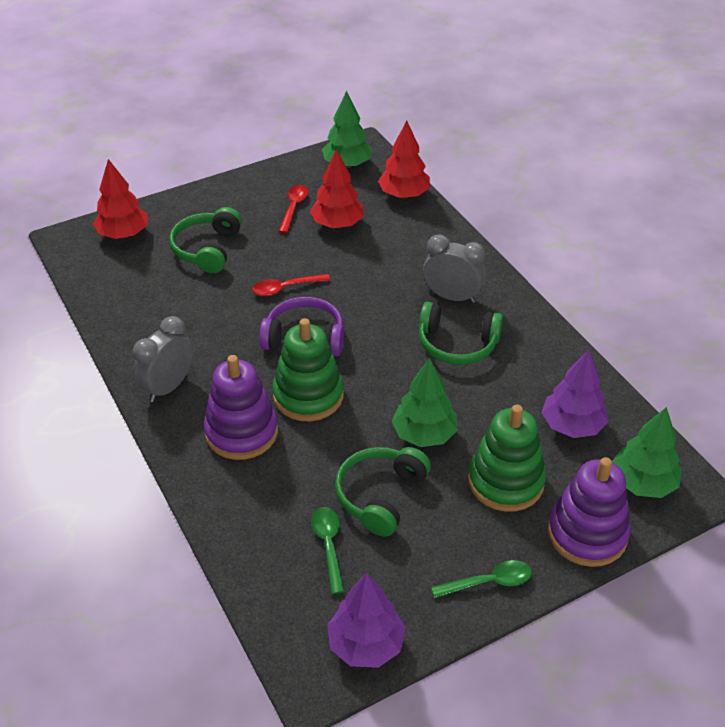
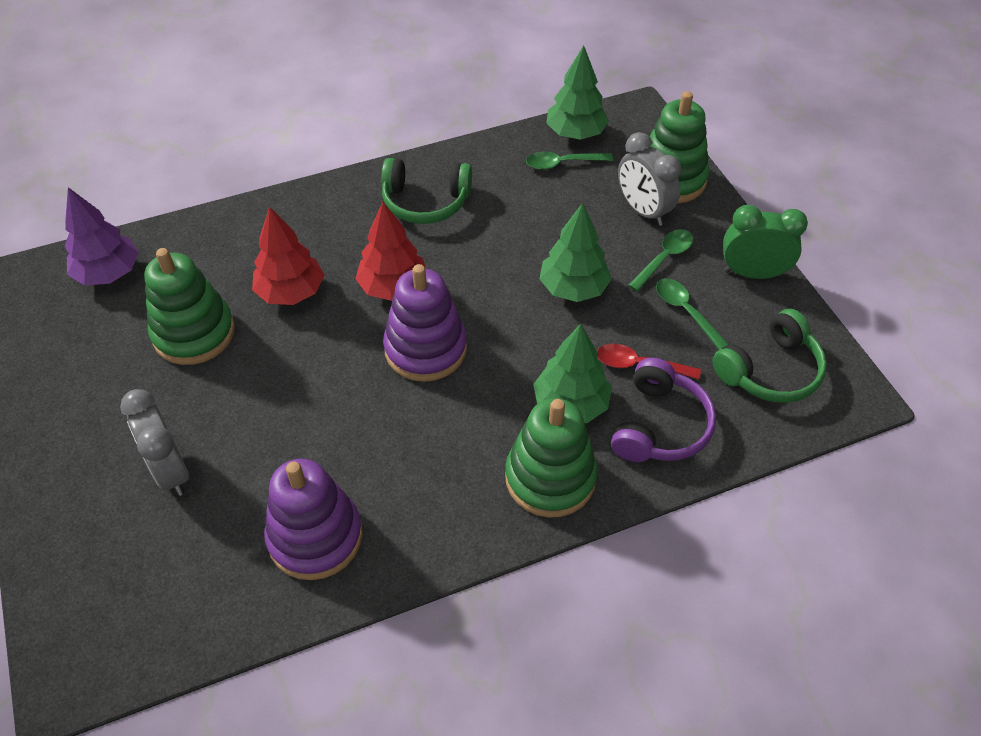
green clock: 0 -> 1
green headphones: 3 -> 2
green spoon: 2 -> 3
green stacking toy: 2 -> 3
purple tree: 2 -> 1
red spoon: 2 -> 1
red tree: 3 -> 2

